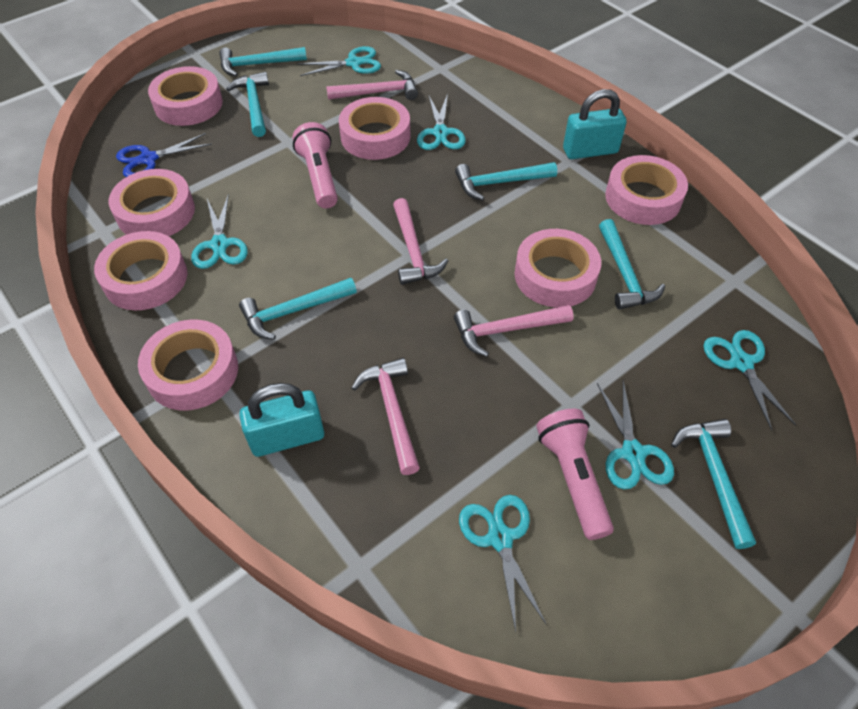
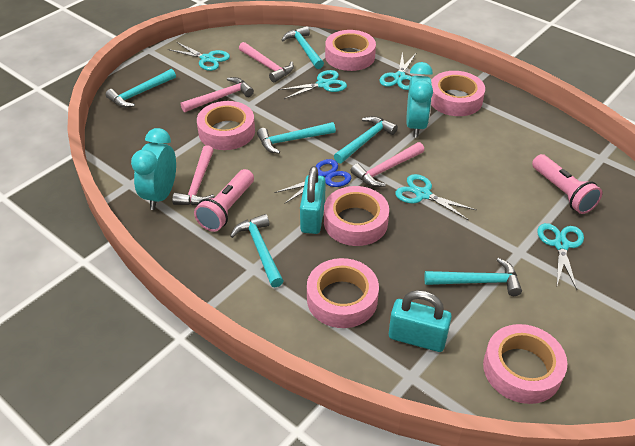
pink tape: 7 -> 6
turquoise clock: 0 -> 2
turquoise scissors: 6 -> 5

